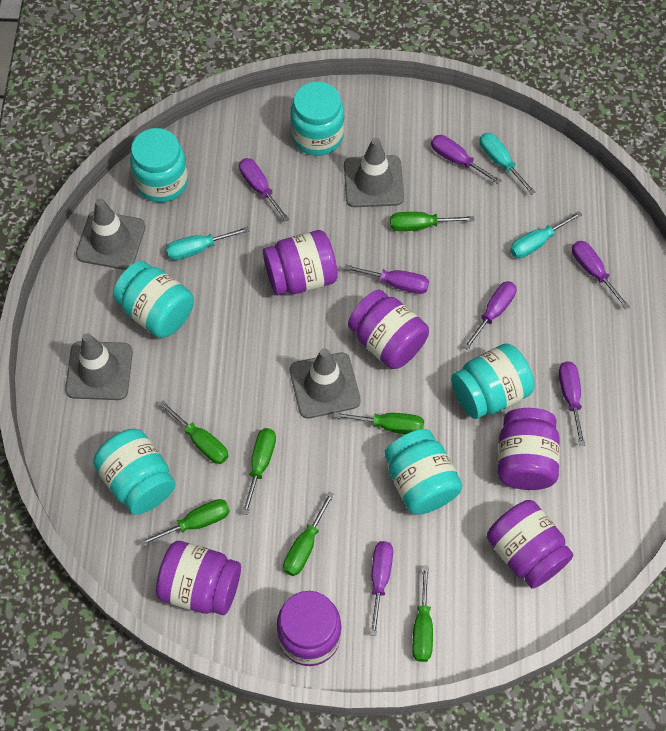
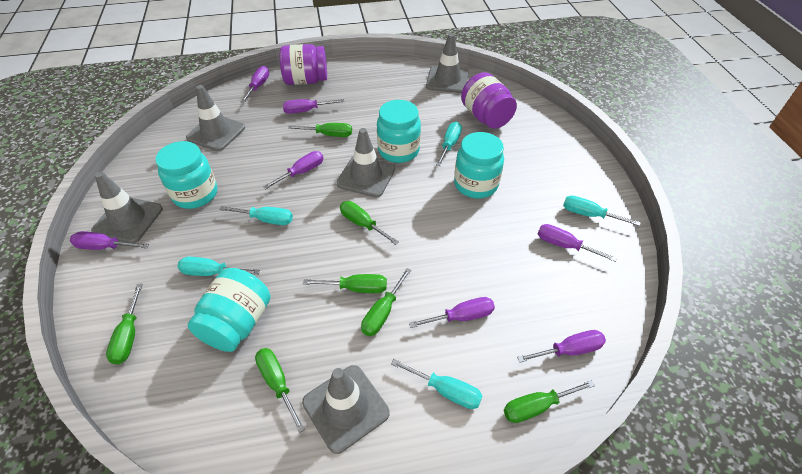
grey traffic cone: 4 -> 5
purple jar: 6 -> 2
turquoise jar: 6 -> 4
turquoise screwdriver: 3 -> 5

